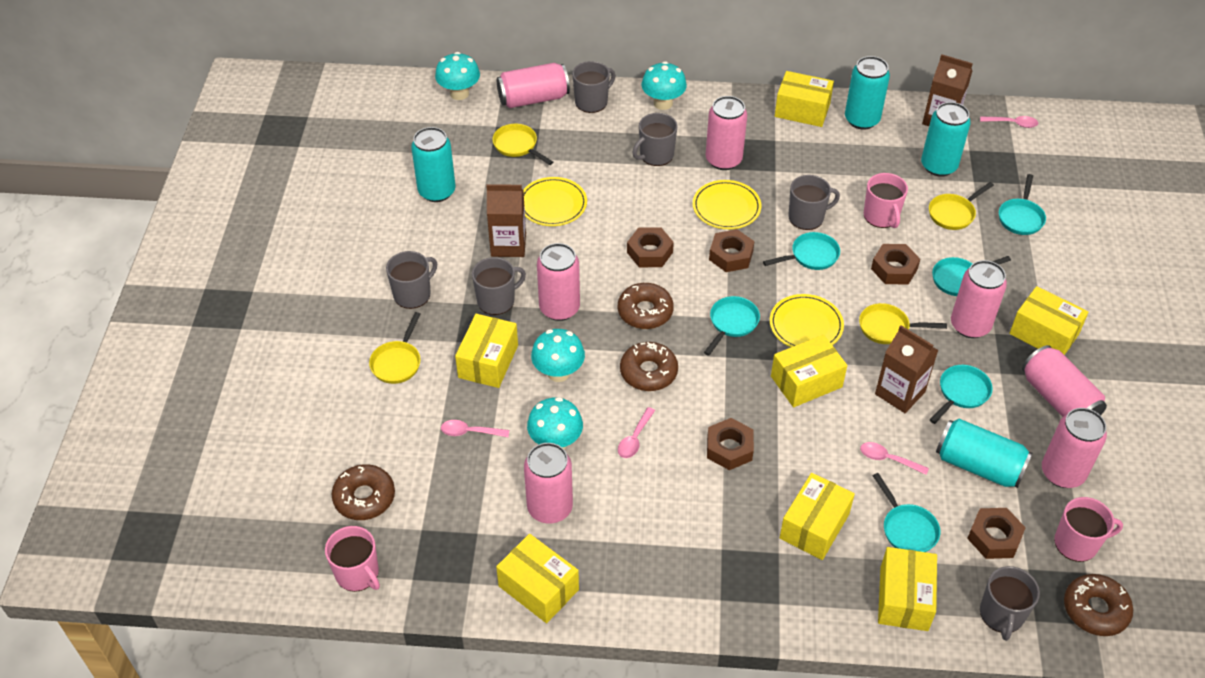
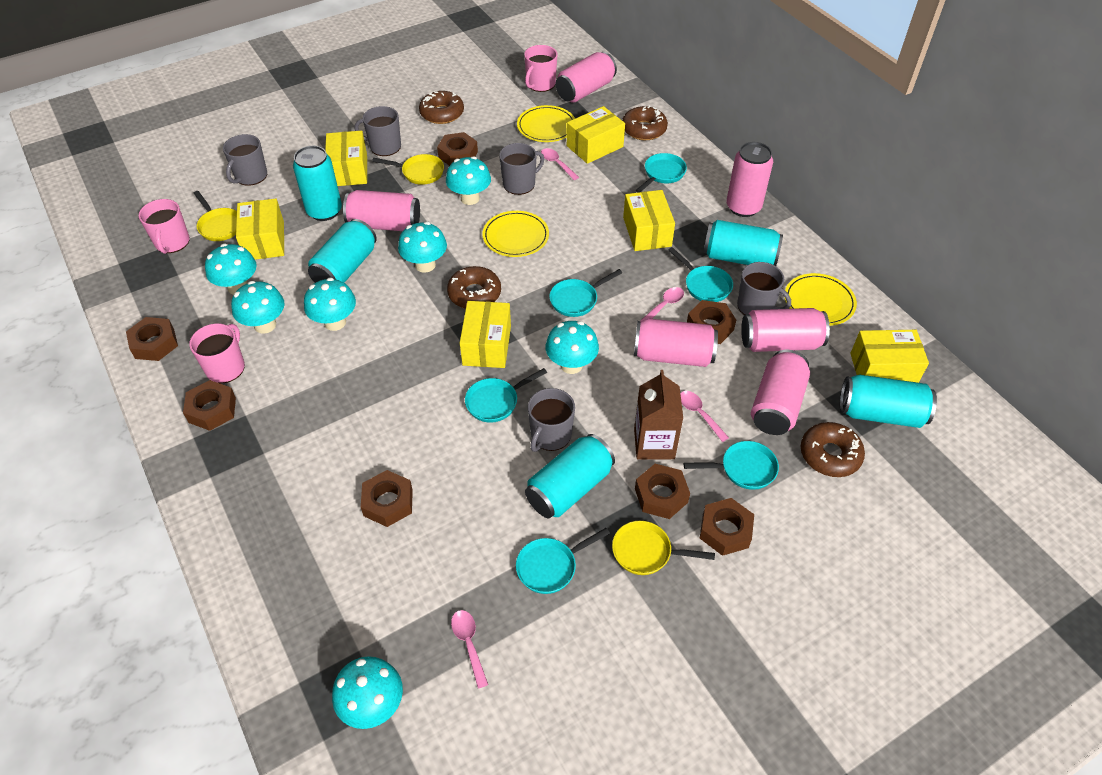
brown carton: 3 -> 1
brown nut: 5 -> 7
grey mug: 6 -> 5
pink can: 7 -> 6
turquoise can: 4 -> 5
turquoise mushroom: 4 -> 7
yellow box: 7 -> 6
yellow pan: 4 -> 3

